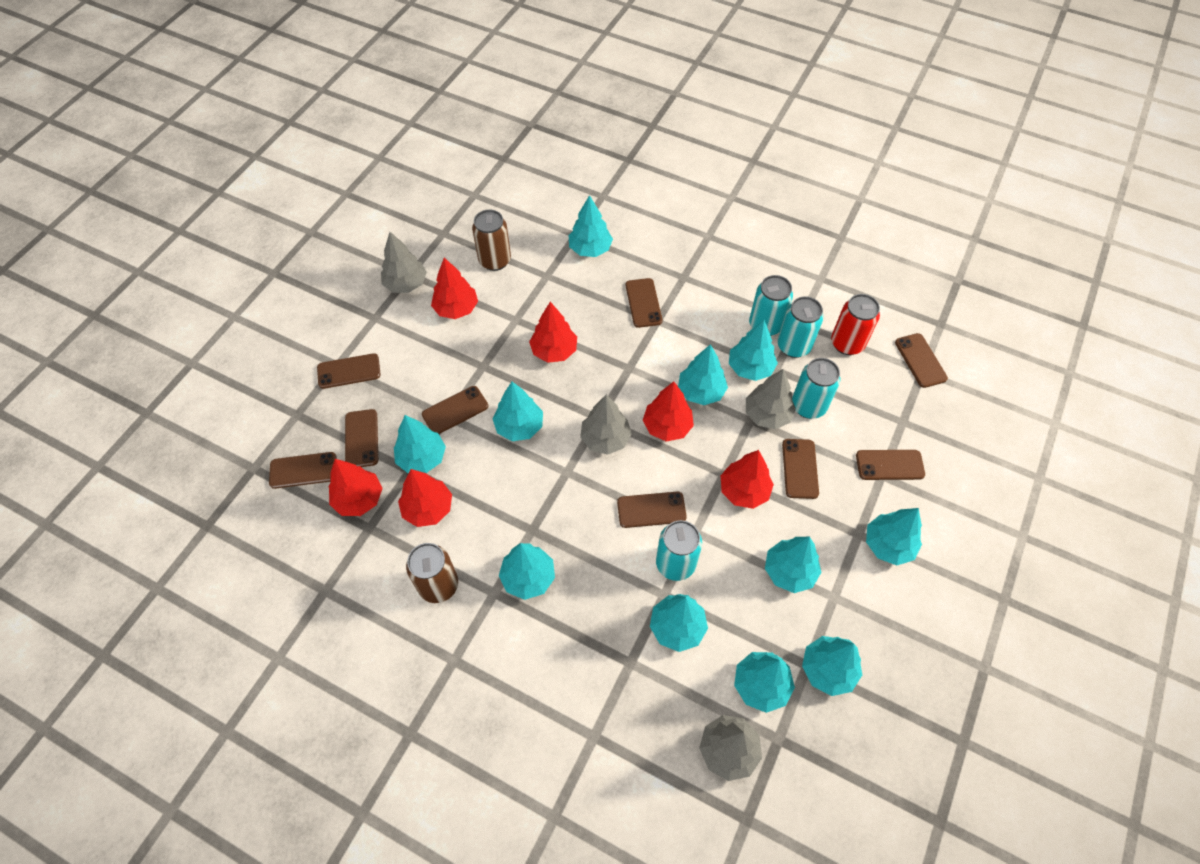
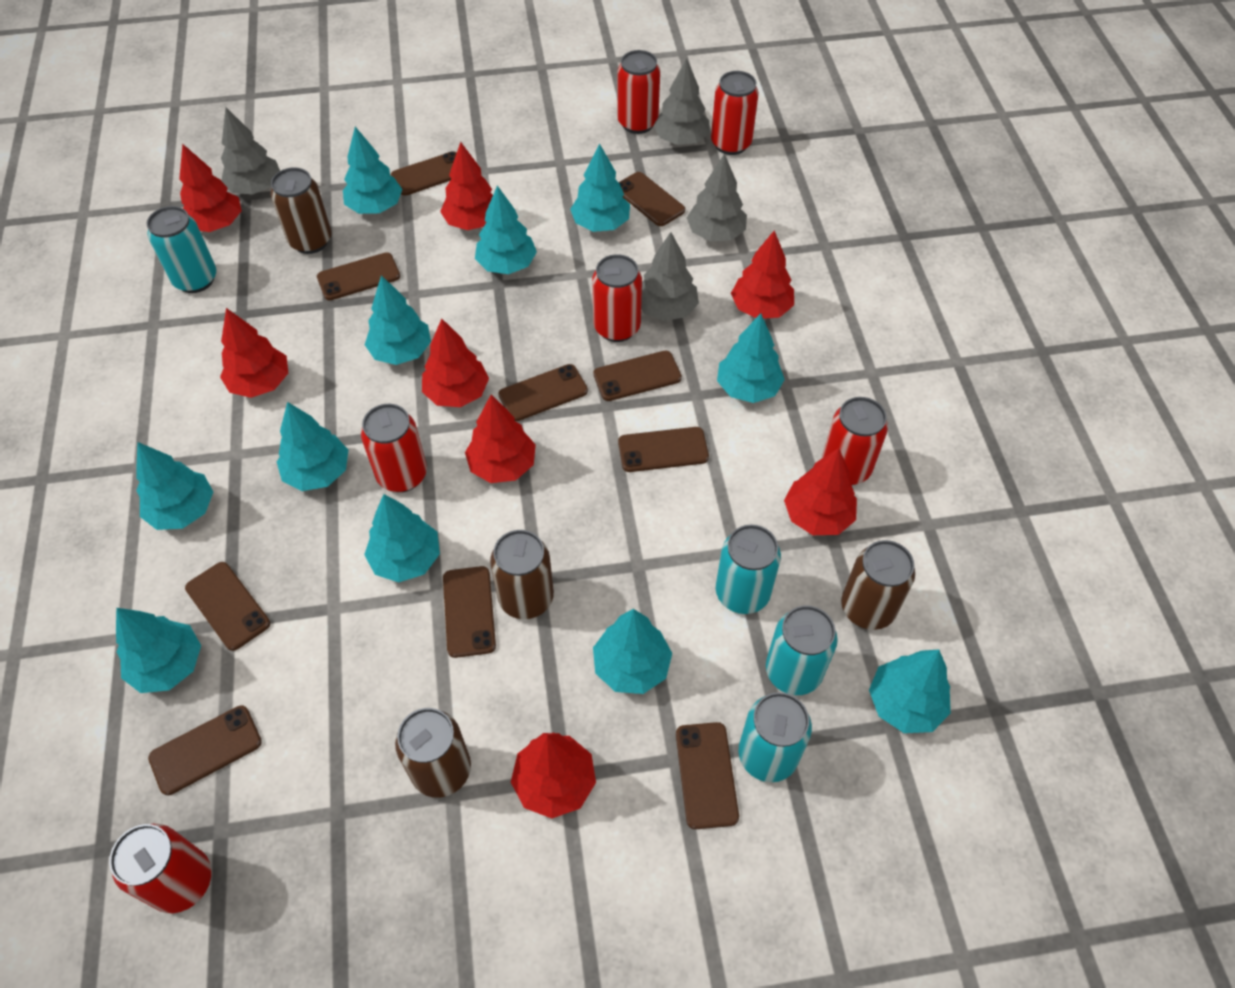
brown can: 2 -> 4
brown phone: 9 -> 10
red can: 1 -> 6
red tree: 6 -> 8

